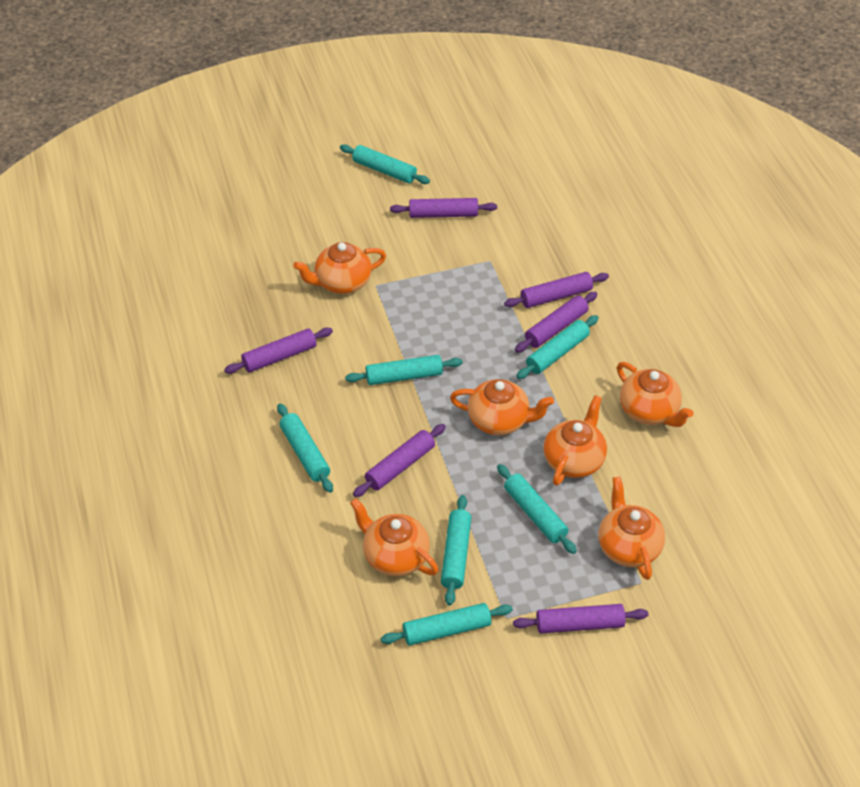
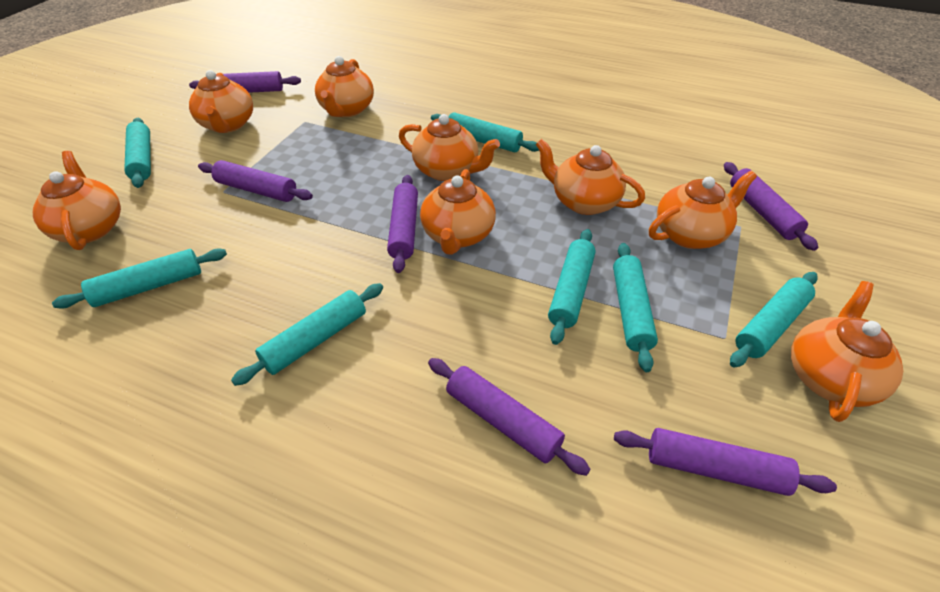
orange teapot: 6 -> 8

